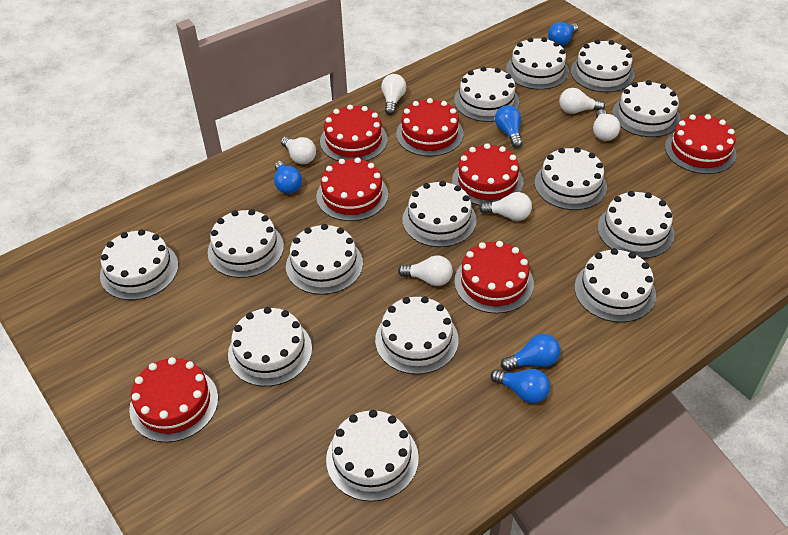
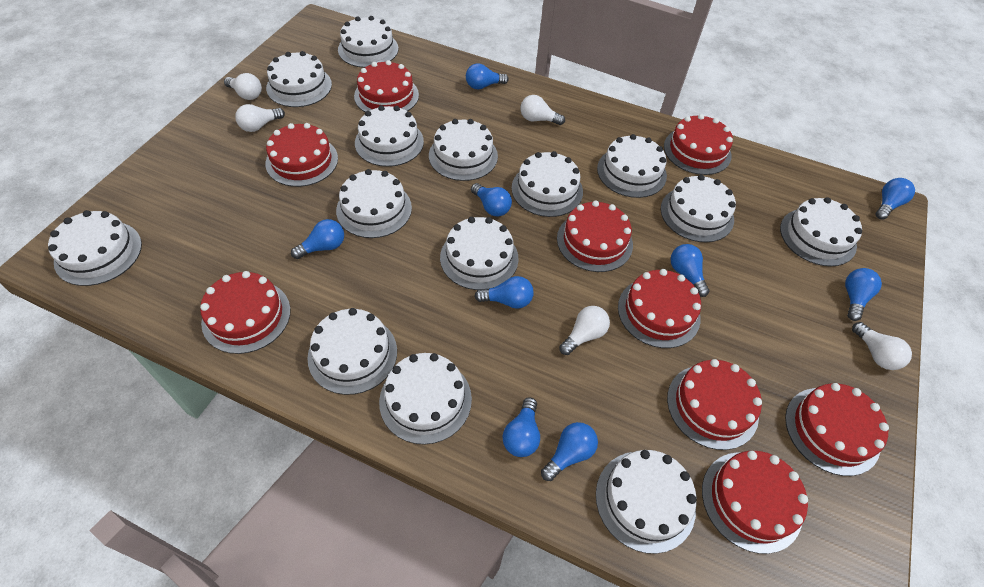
blue light bulb: 5 -> 9
red cake: 7 -> 9
white light bulb: 6 -> 5

